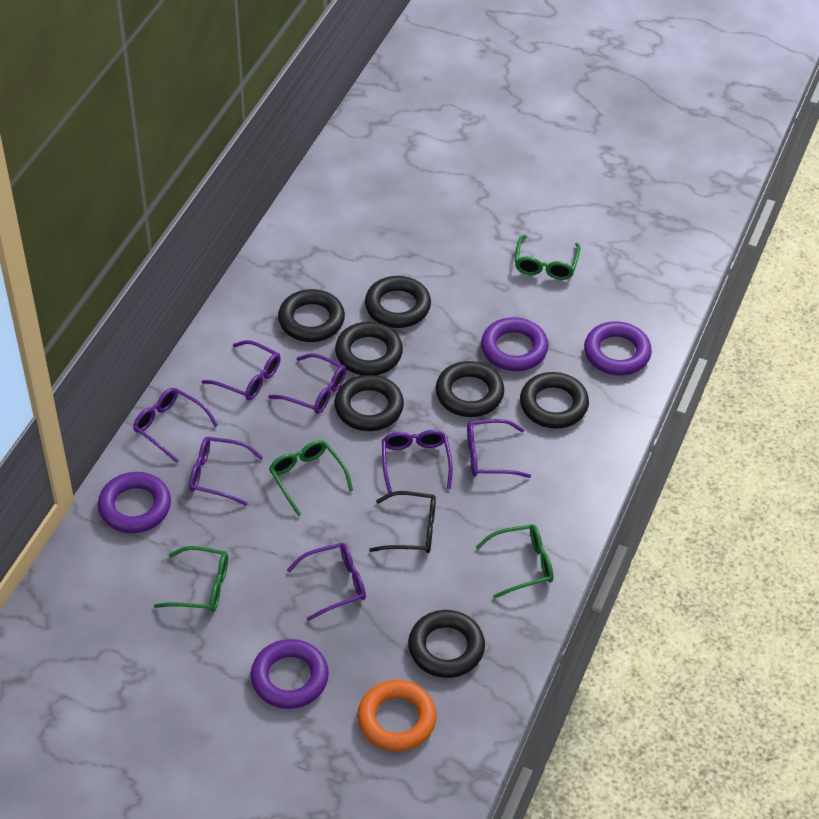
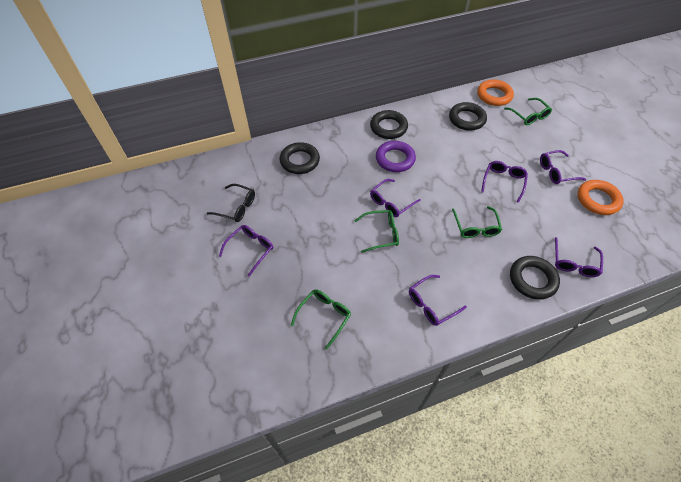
black ring: 7 -> 4
orange ring: 1 -> 2
purple glasses: 7 -> 6
purple ring: 4 -> 1

